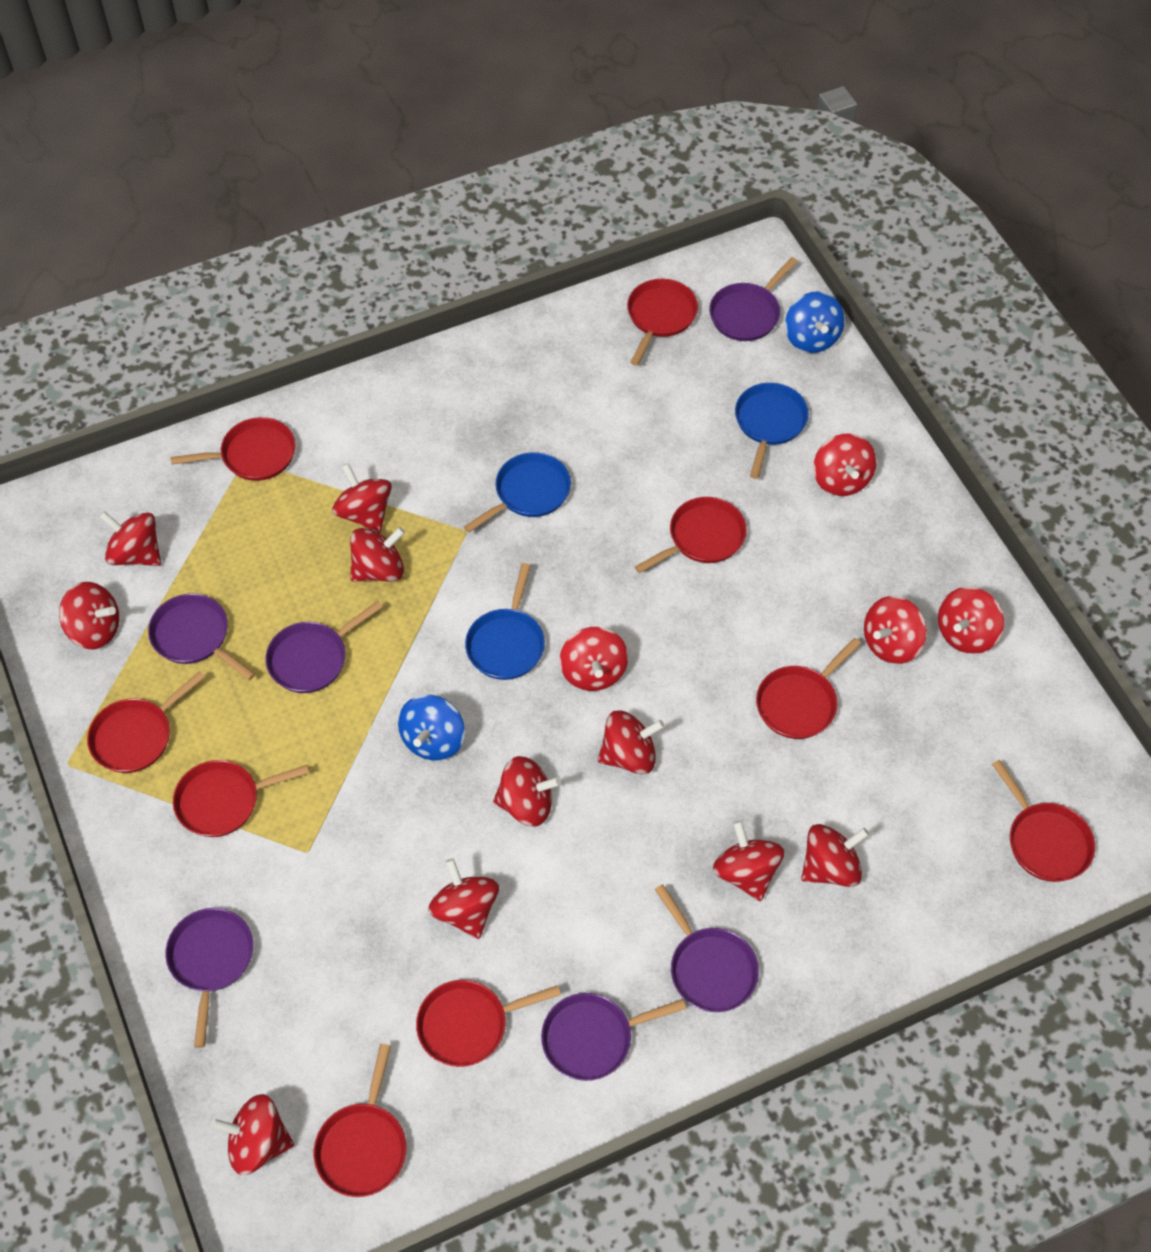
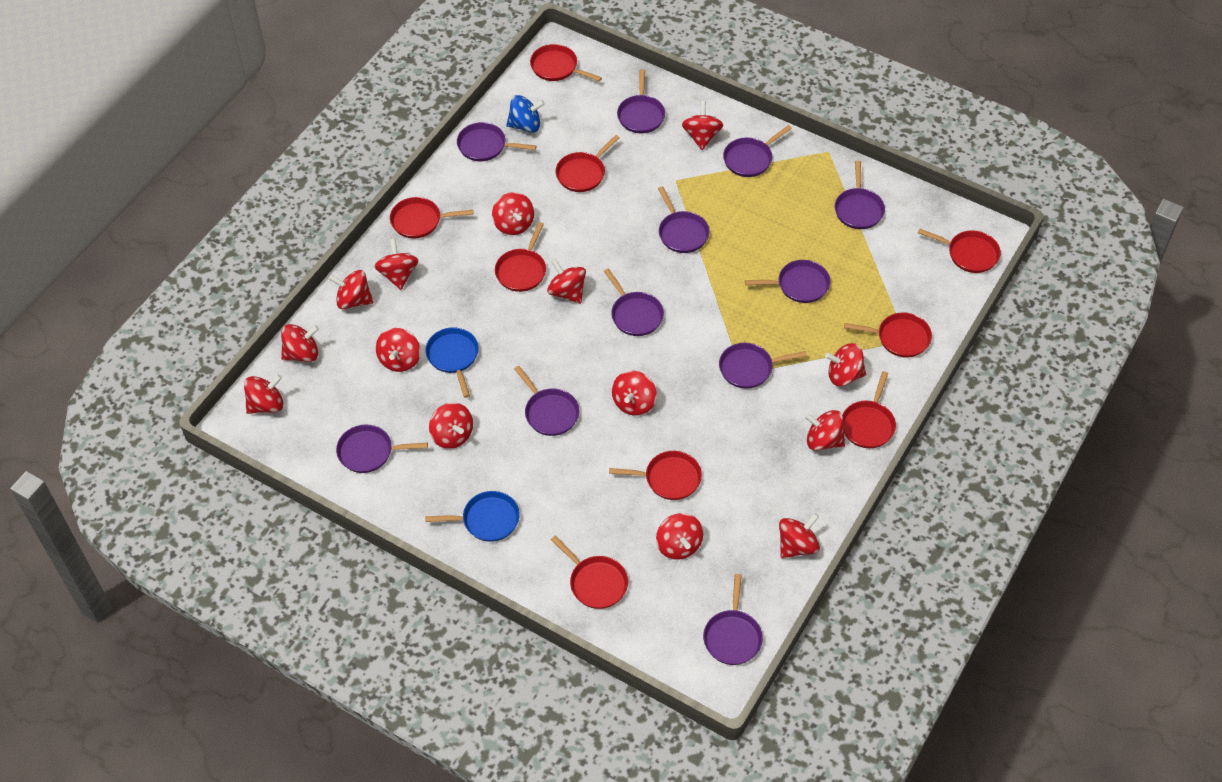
blue pan: 3 -> 2
blue spinning top: 2 -> 1
purple pan: 6 -> 11

